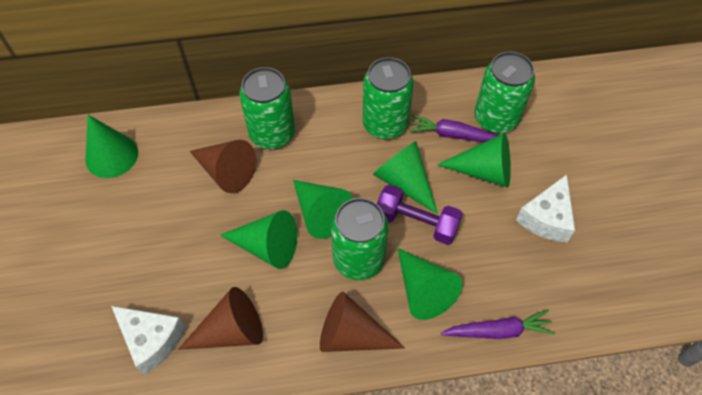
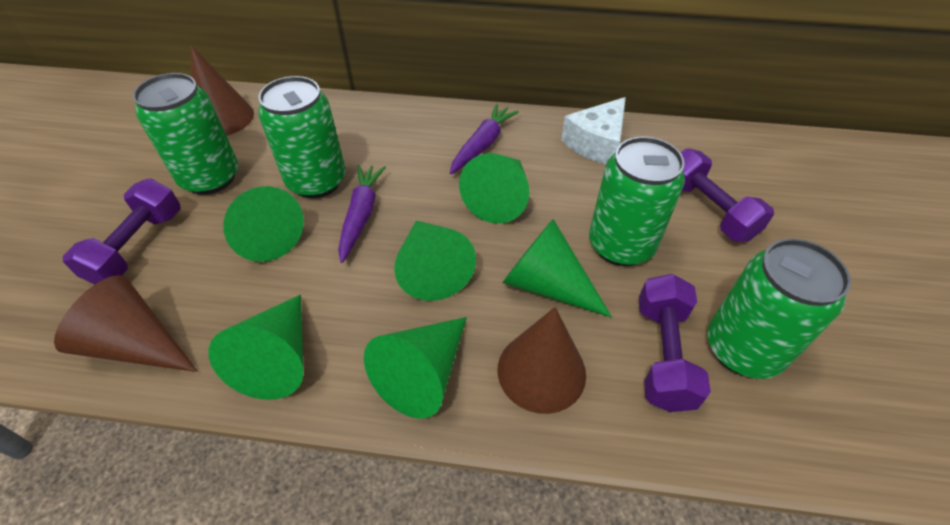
purple dumbbell: 1 -> 3
white cheese: 2 -> 1

